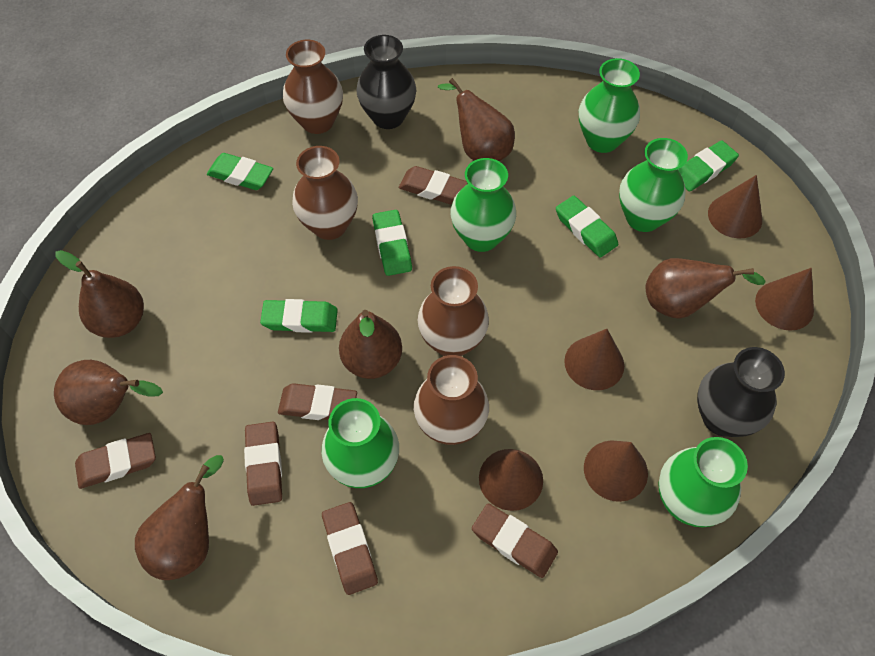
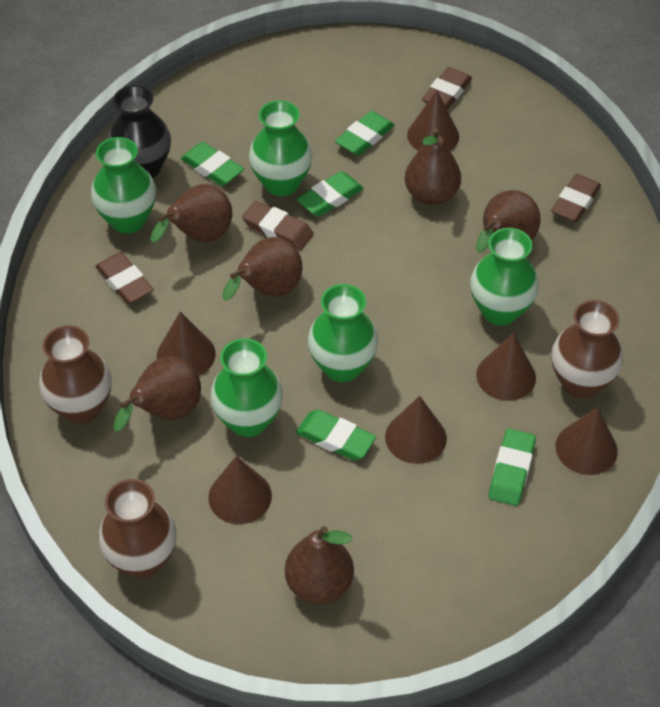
black vase: 2 -> 1
brown cone: 5 -> 6
brown eraser: 6 -> 4
brown vase: 4 -> 3

